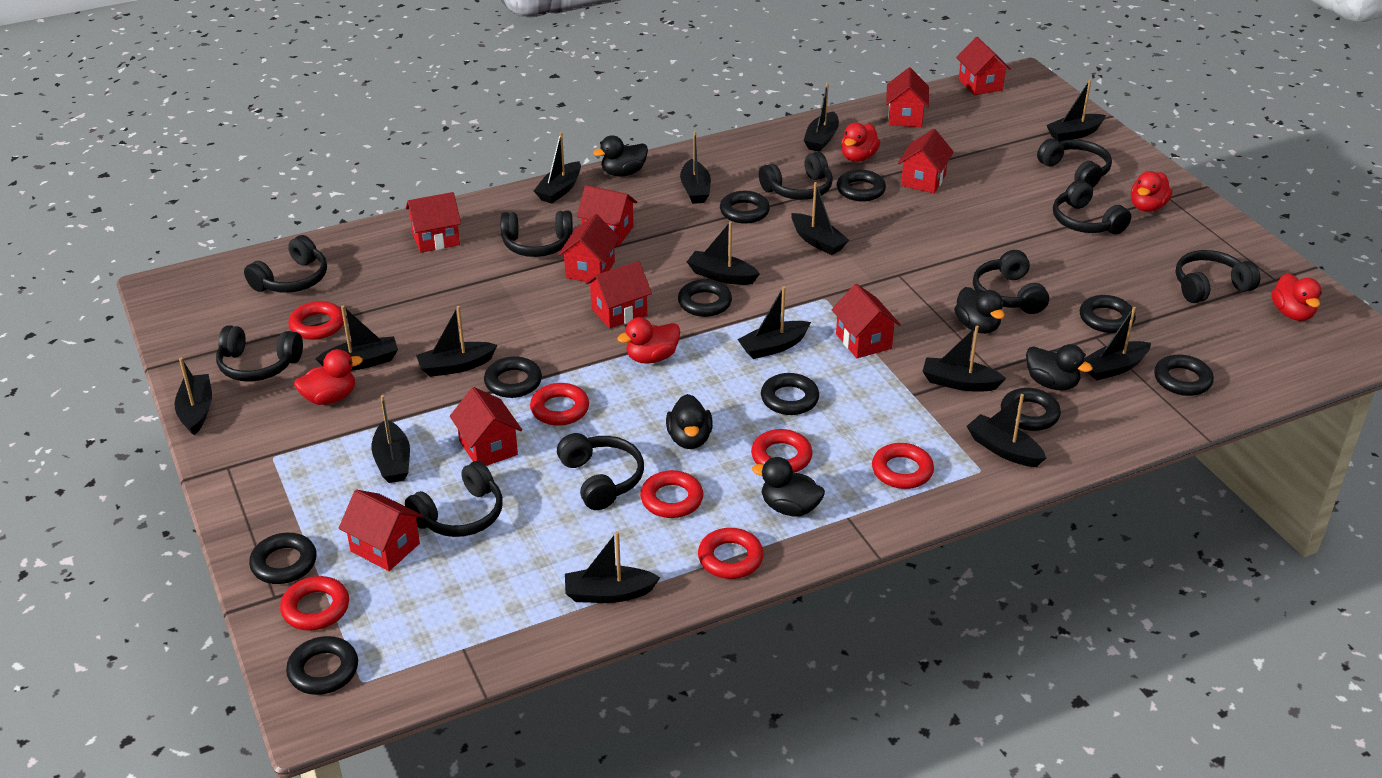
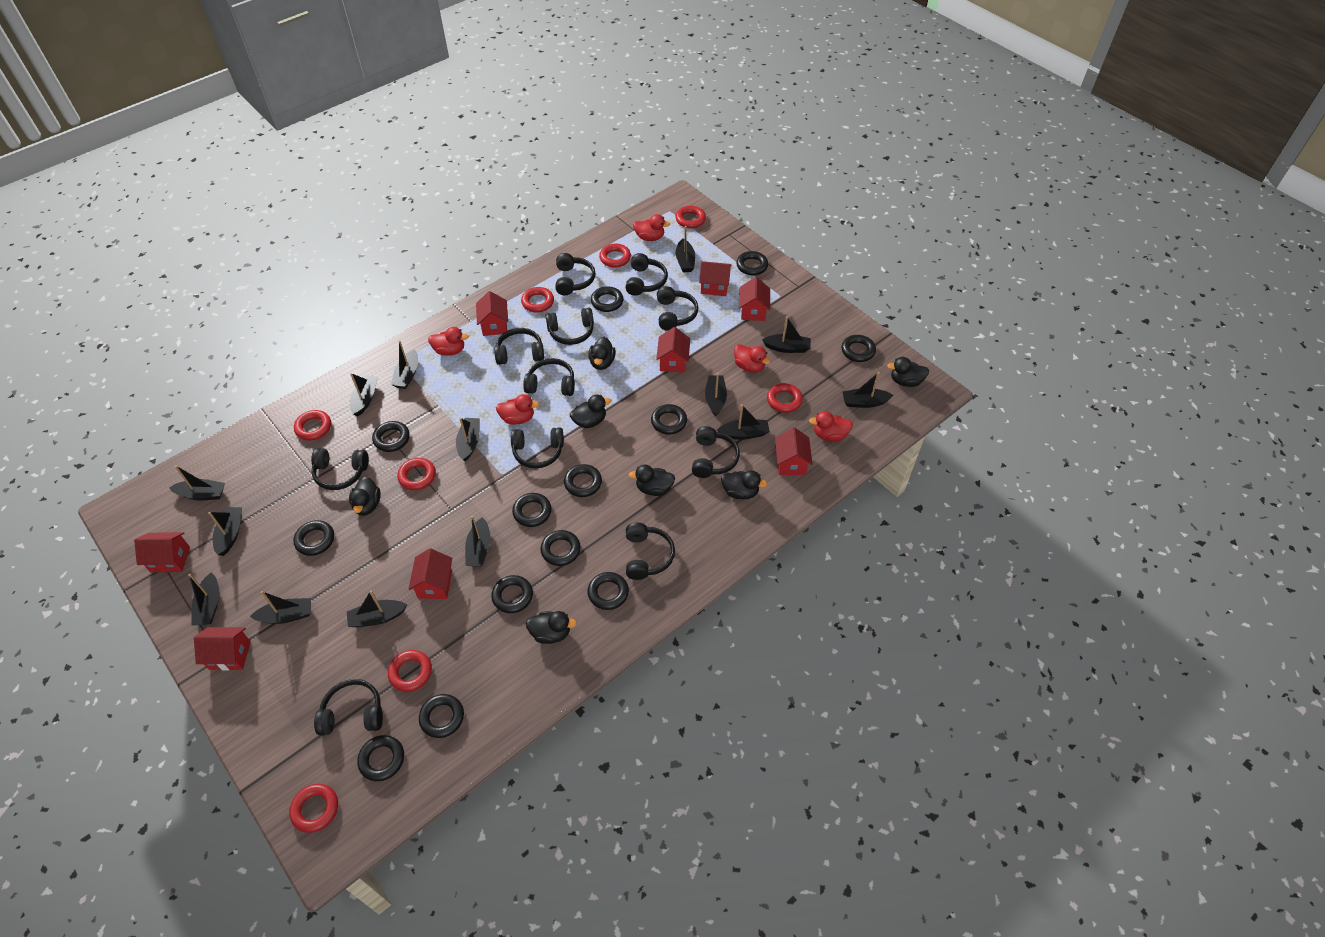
black boat: 15 -> 14
black duck: 5 -> 7
black headphones: 10 -> 11
black ring: 10 -> 13
red house: 10 -> 8
red ring: 7 -> 8

